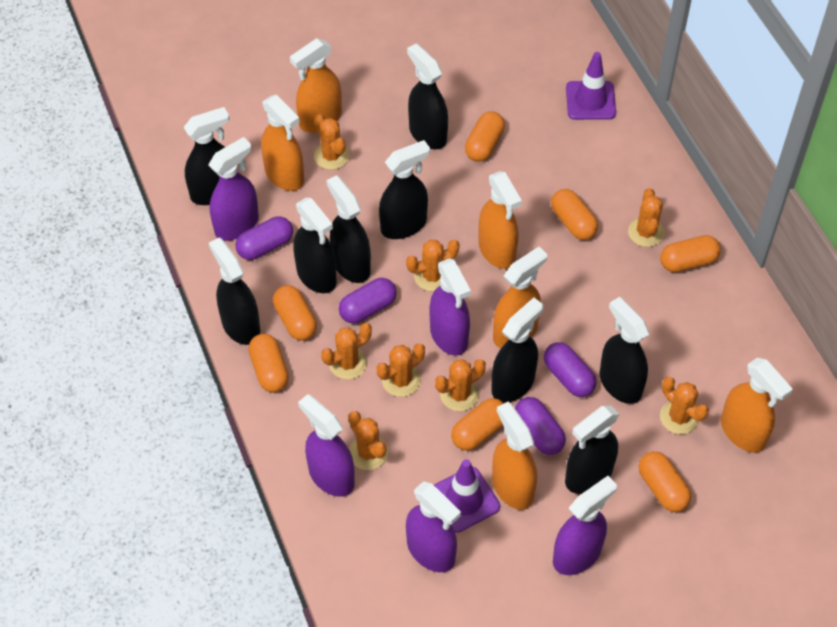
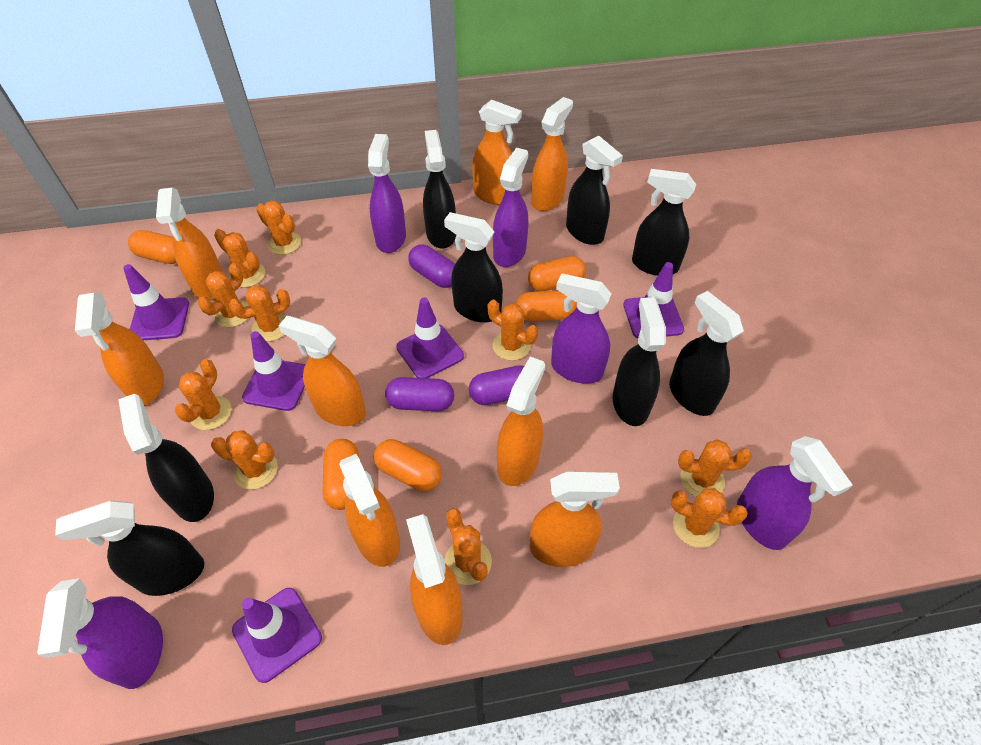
black spray bottle: 9 -> 8
orange cactus: 8 -> 10
orange capsule: 7 -> 5
orange spray bottle: 6 -> 9
purple capsule: 4 -> 3
purple traffic cone: 2 -> 5

